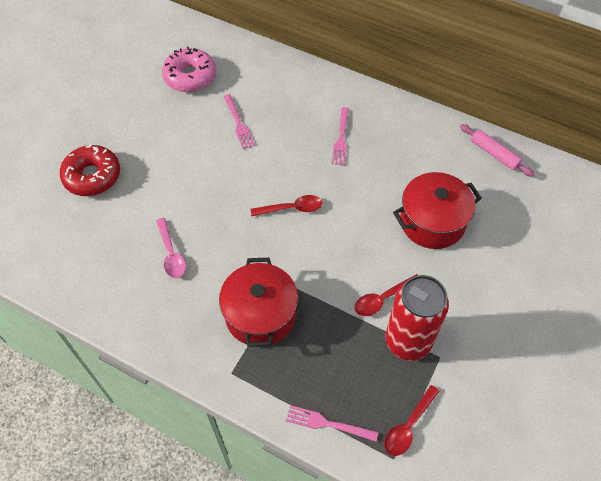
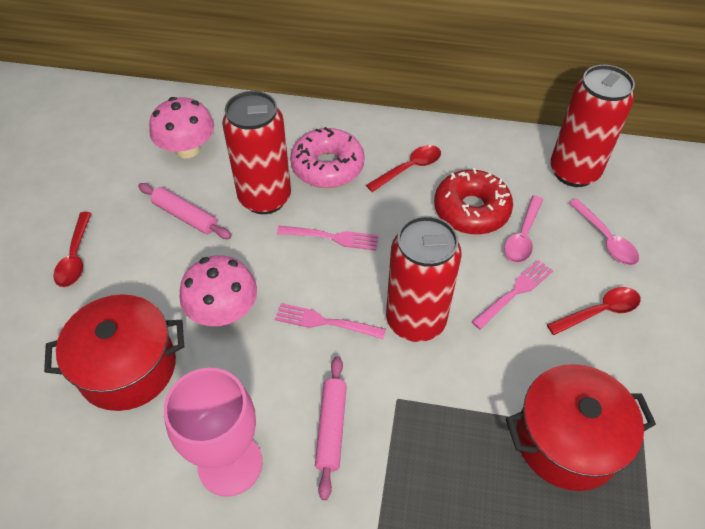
pink goblet: 0 -> 1
pink mushroom: 0 -> 2
pink rolling pin: 1 -> 2
pink spoon: 1 -> 2
red can: 1 -> 3

